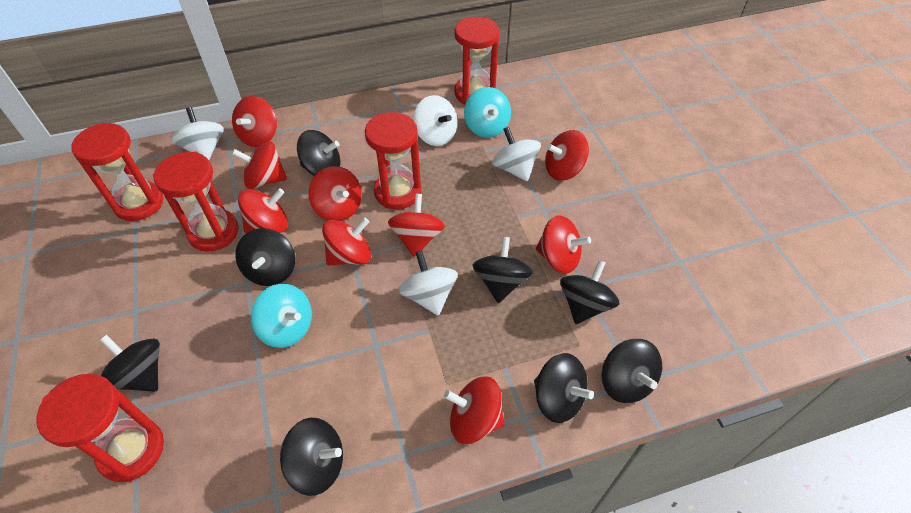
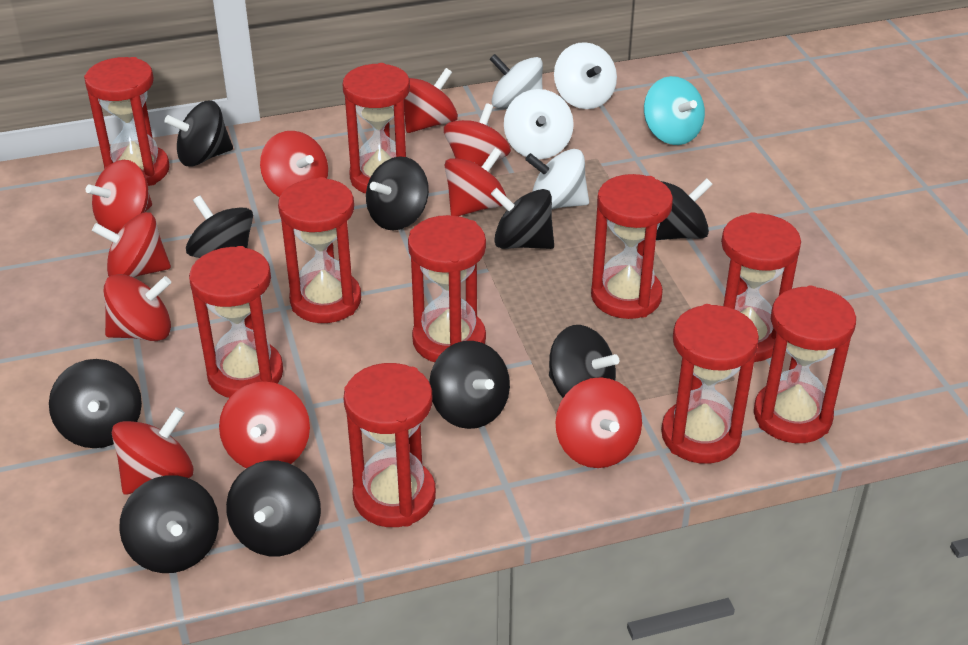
black spinning top: 8 -> 10
red hourglass: 5 -> 10
red spinning top: 9 -> 10
turquoise spinning top: 2 -> 1

